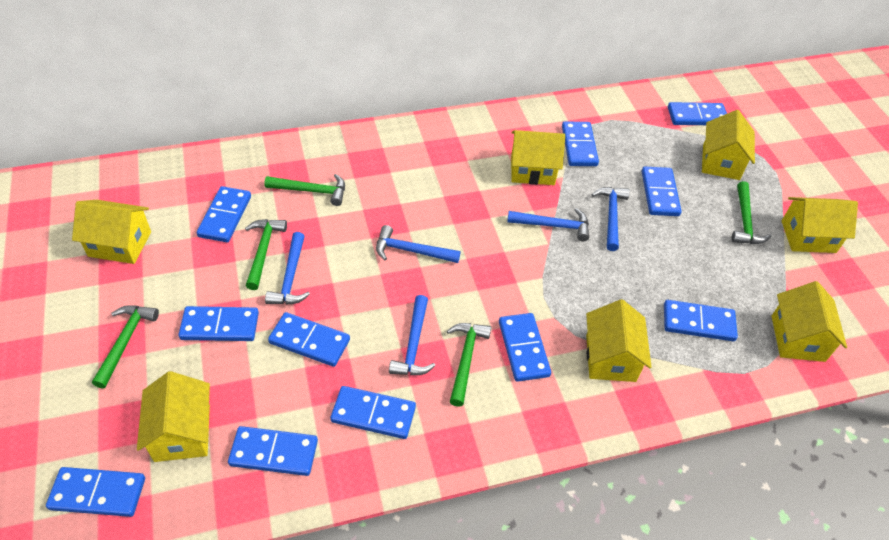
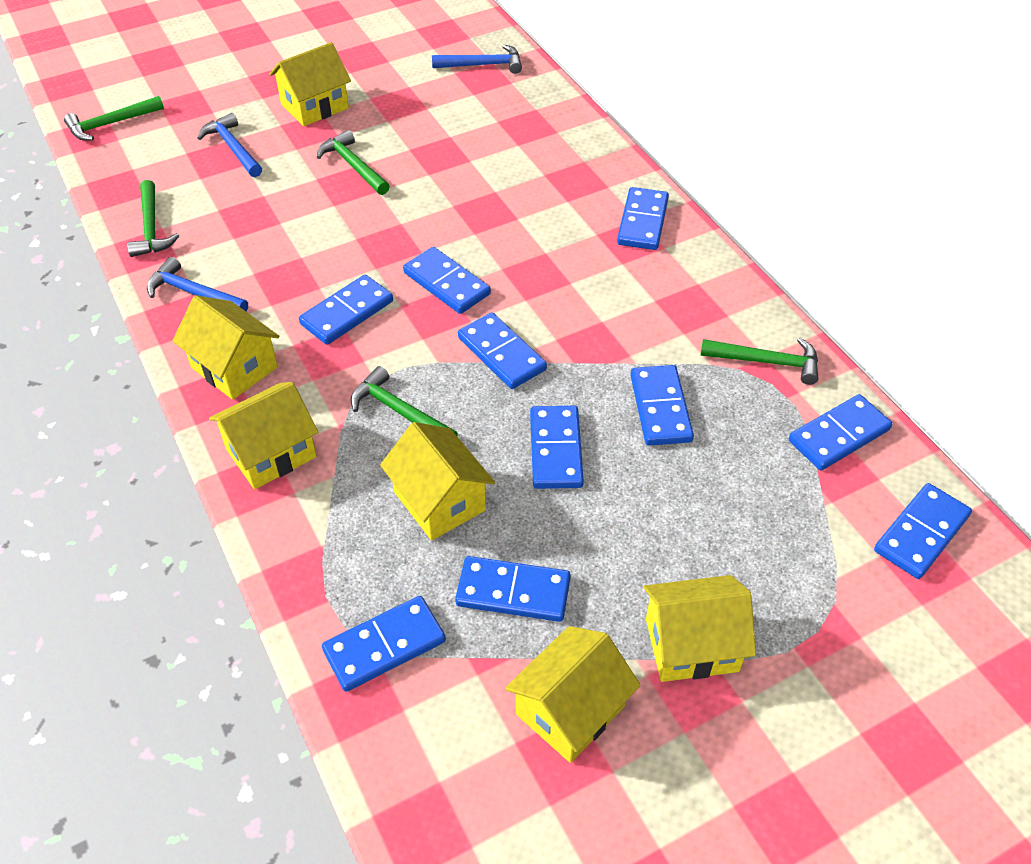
blue domino: 11 -> 10
blue hammer: 5 -> 3
yellow house: 7 -> 6

